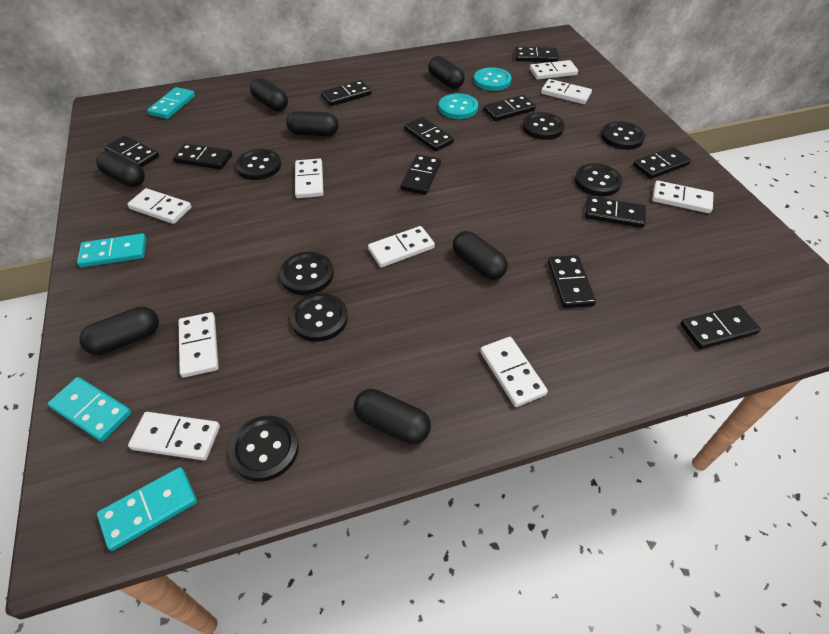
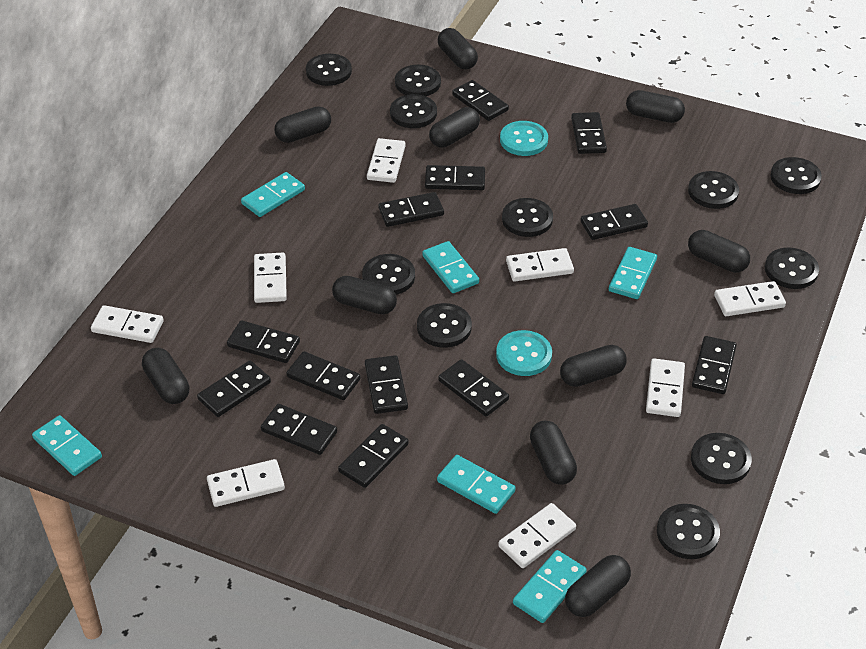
black button: 7 -> 11
black capsule: 7 -> 10
black domino: 11 -> 13
turquoise domino: 4 -> 6
white domino: 9 -> 8

